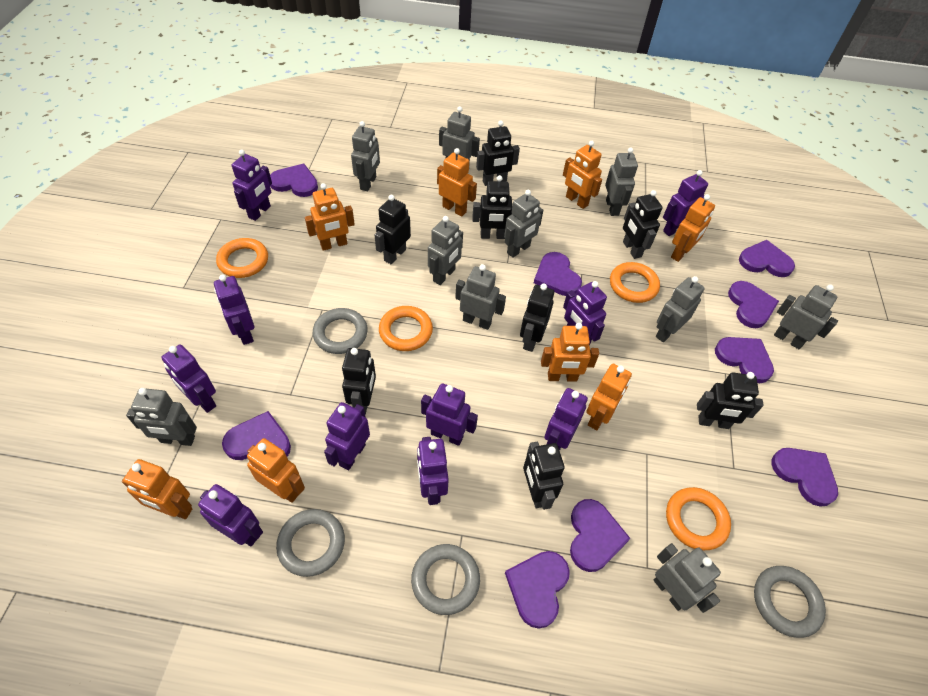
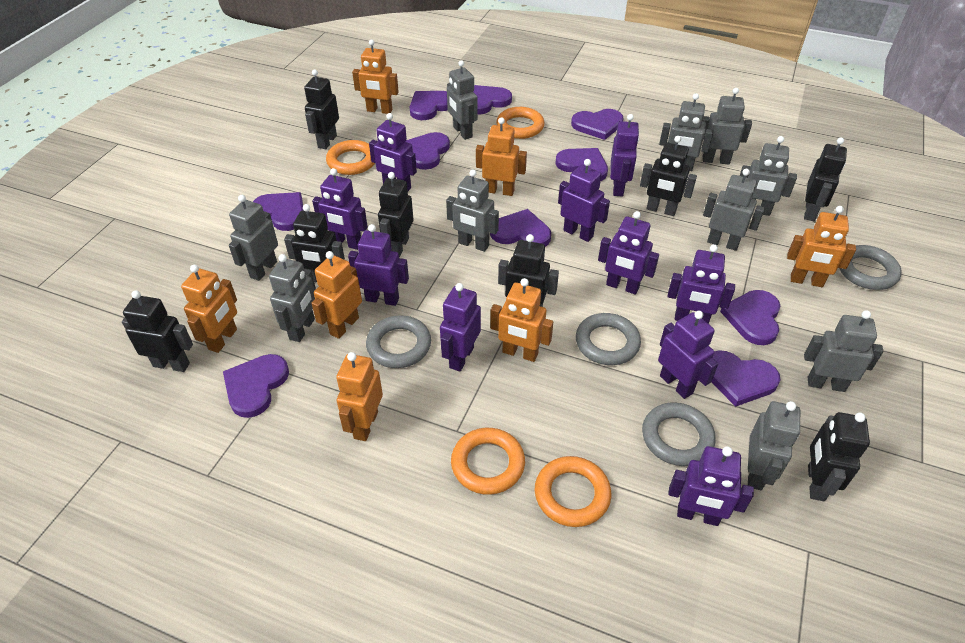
orange robot: 8 -> 7
purple heart: 9 -> 10

